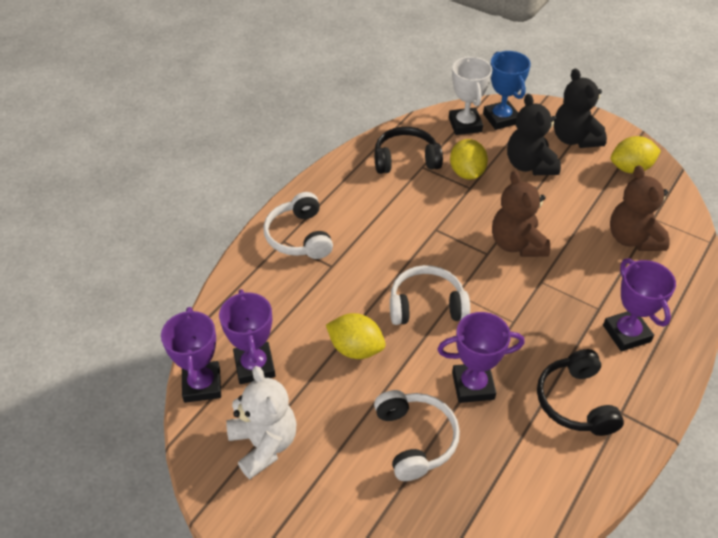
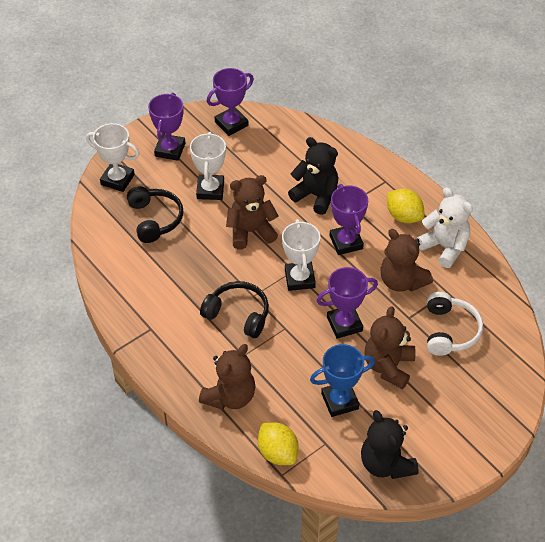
brown teddy bear: 2 -> 4
white headphones: 3 -> 1
white trophy: 1 -> 3
yellow lemon: 3 -> 2

